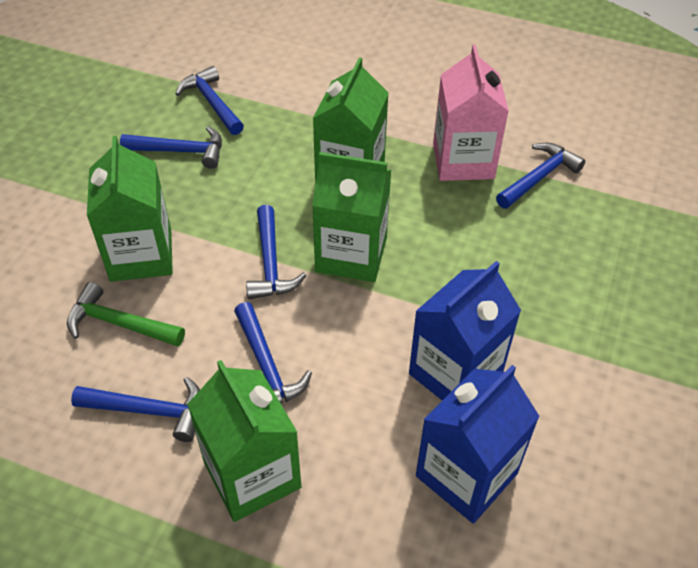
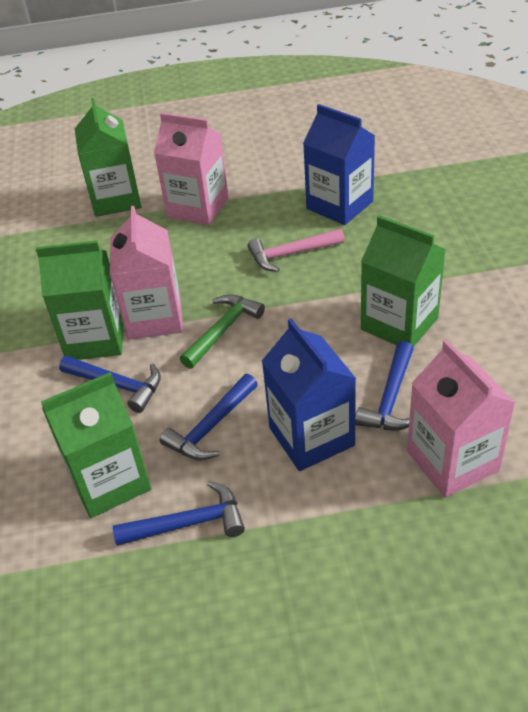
blue hammer: 6 -> 4
pink carton: 1 -> 3
pink hammer: 0 -> 1

